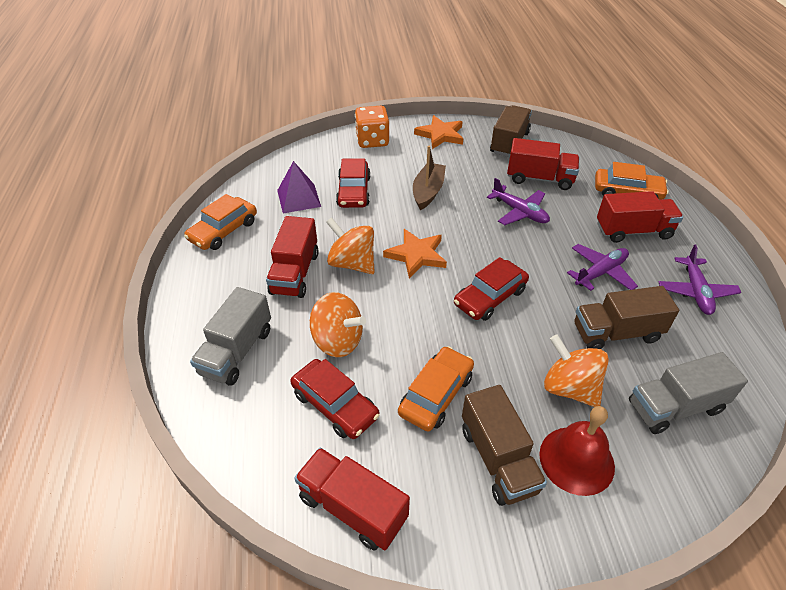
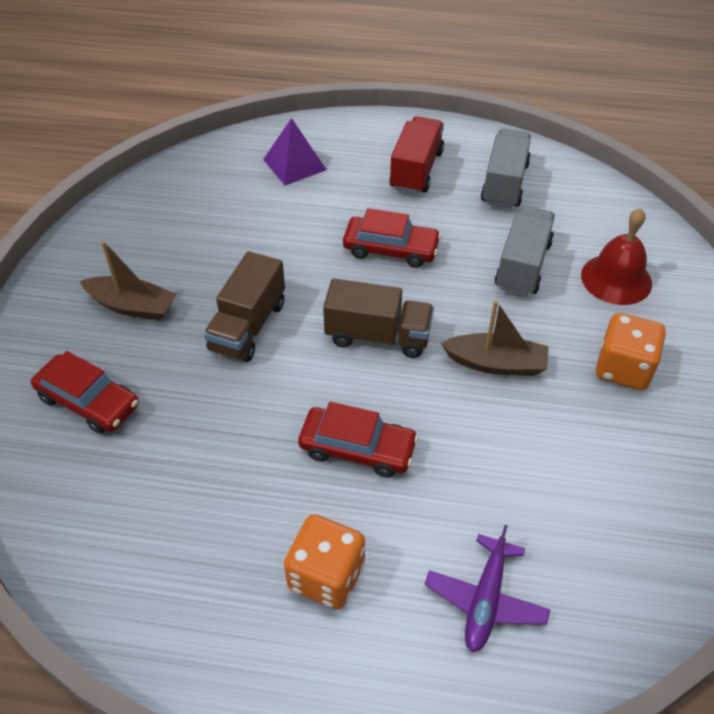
brown boat: 1 -> 2
brown truck: 3 -> 2
orange car: 3 -> 0
orange dice: 1 -> 2
orange spinning top: 3 -> 0
orange star: 2 -> 0
purple plane: 3 -> 1
red truck: 4 -> 1

